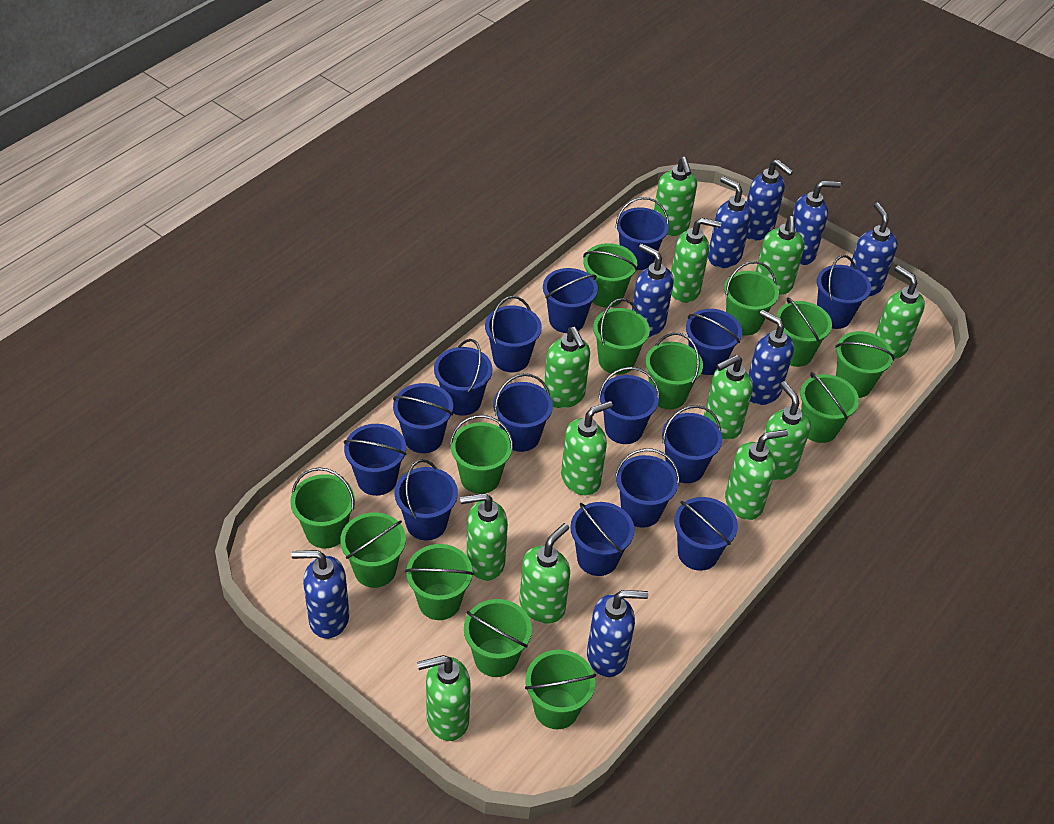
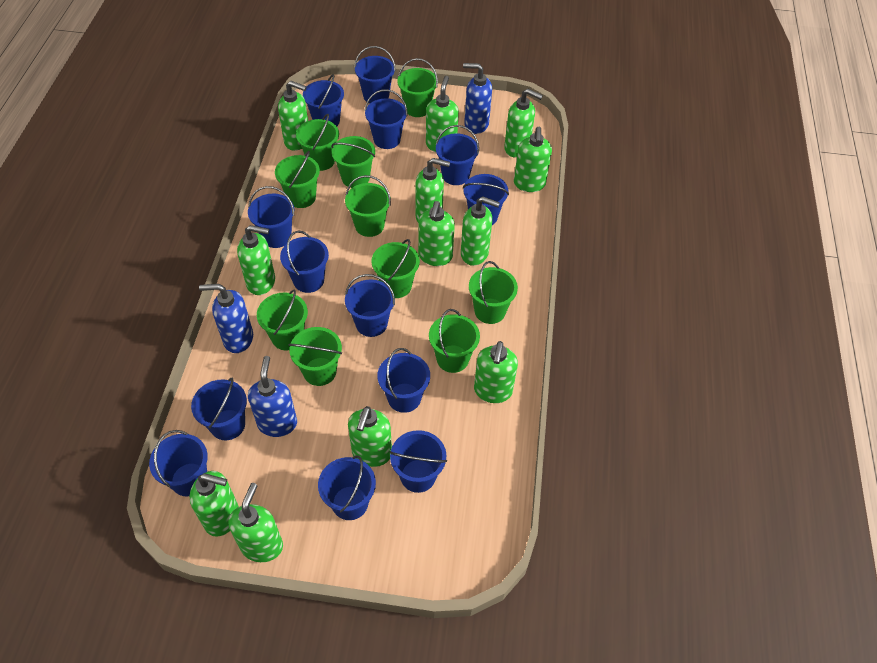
blue bucket: 15 -> 13
blue soap dispenser: 8 -> 3
green bucket: 13 -> 10

